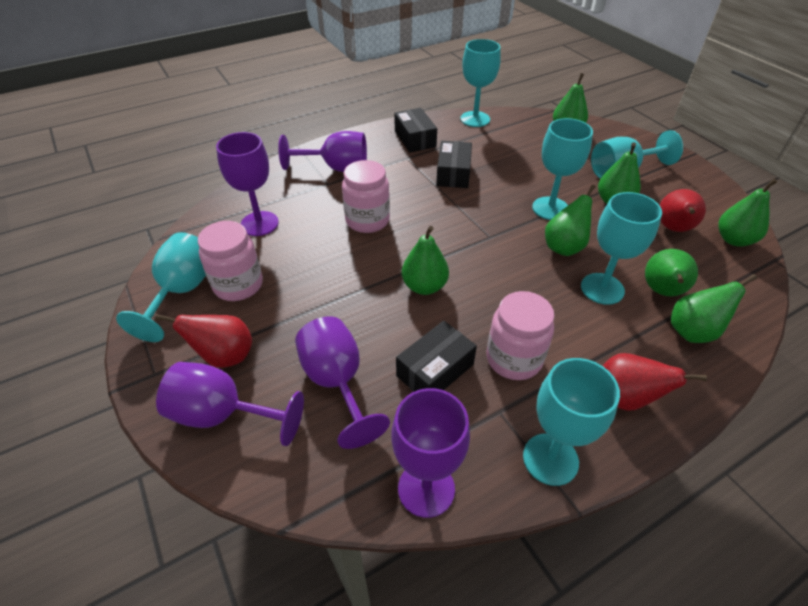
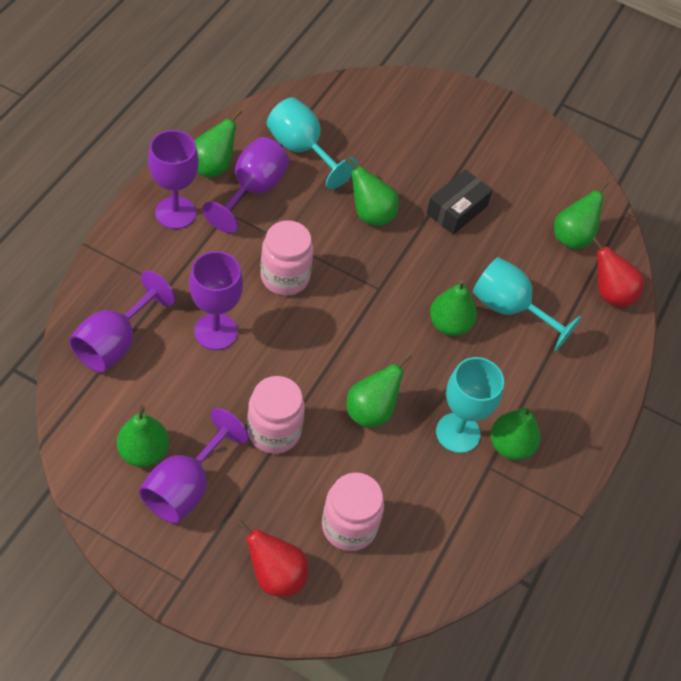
black box: 3 -> 1
red pear: 3 -> 2
turquoise goblet: 6 -> 3

